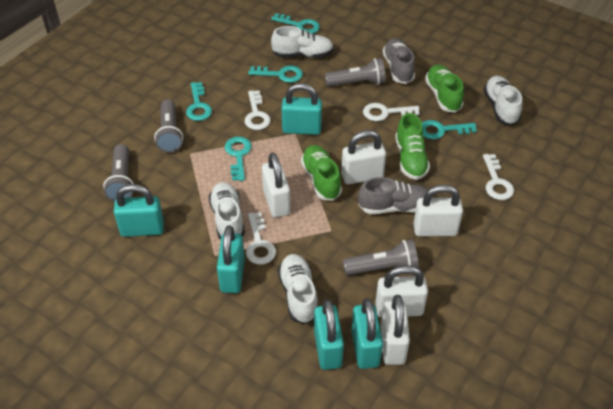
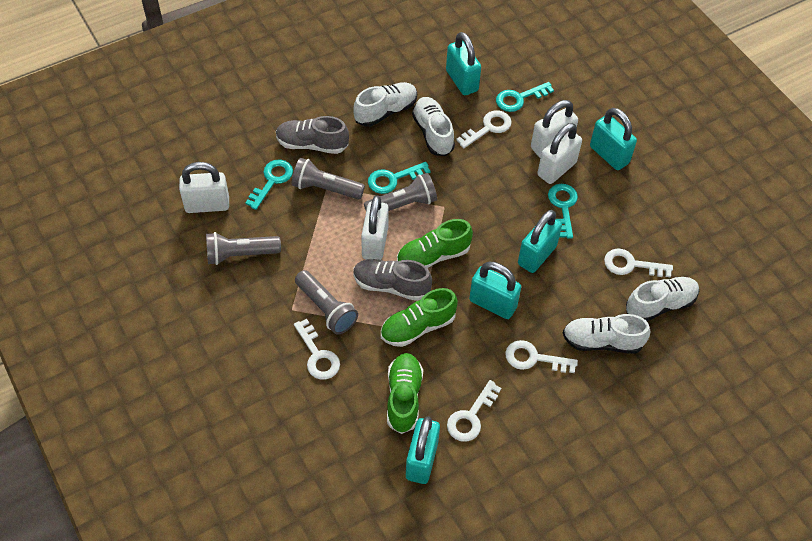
turquoise key: 5 -> 4
white key: 4 -> 5
white padlock: 5 -> 4

